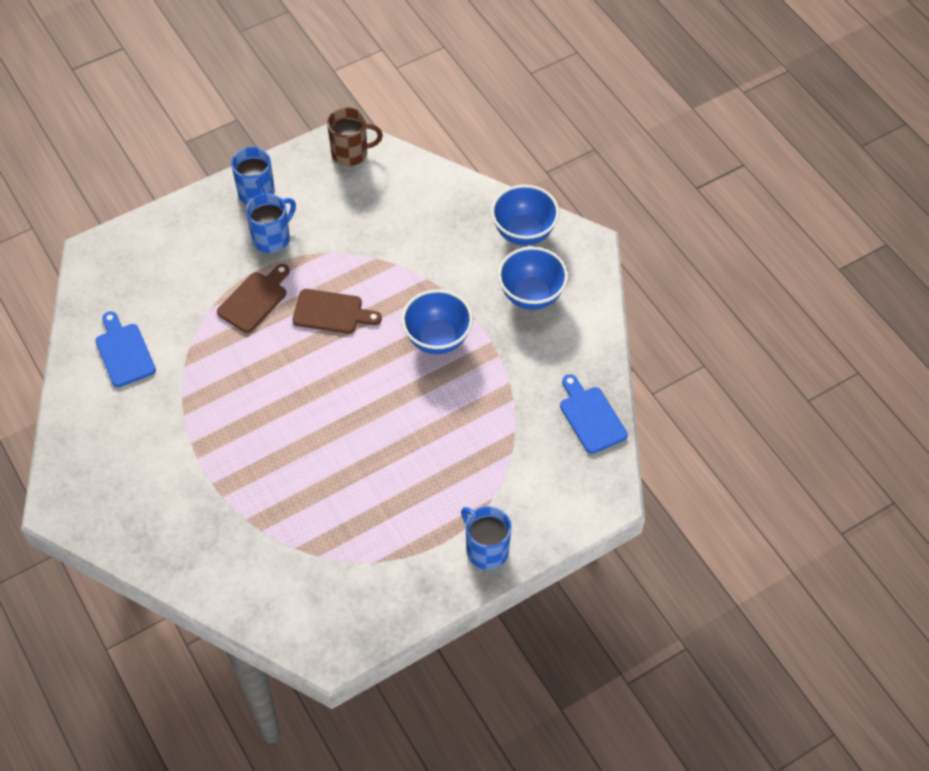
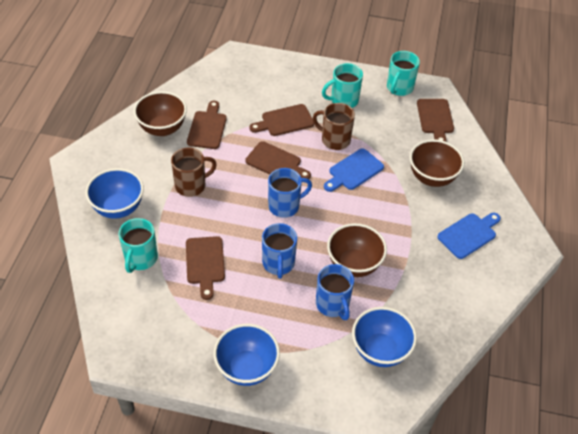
brown bowl: 0 -> 3
brown cutting board: 2 -> 5
brown mug: 1 -> 2
turquoise mug: 0 -> 3

